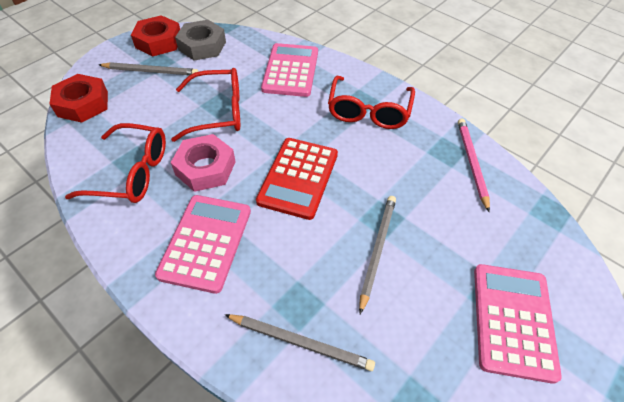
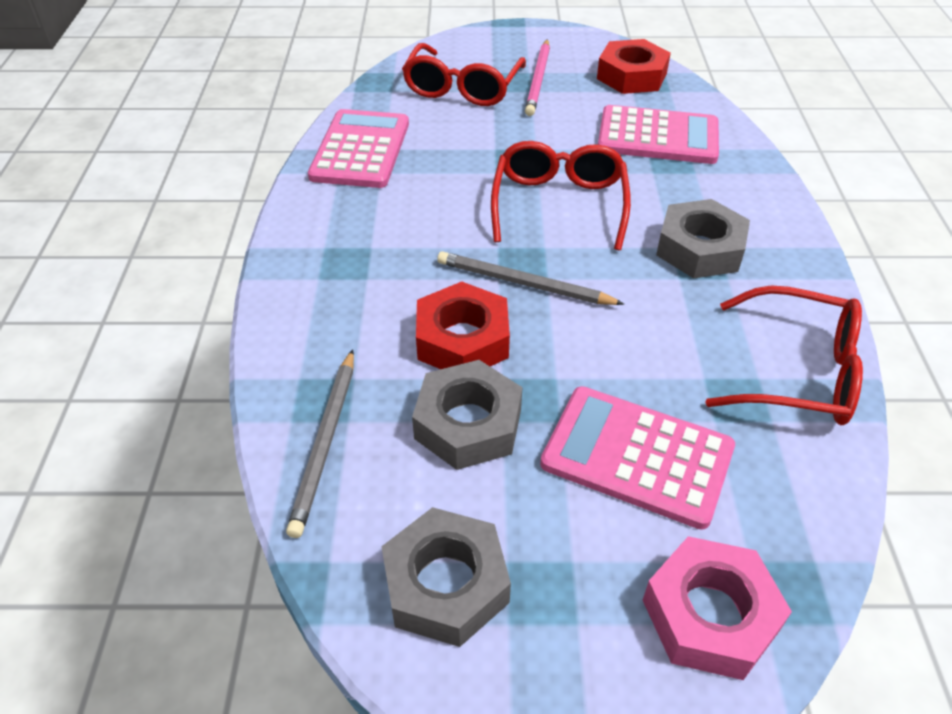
grey nut: 1 -> 3
grey pencil: 3 -> 2
red calculator: 1 -> 0

